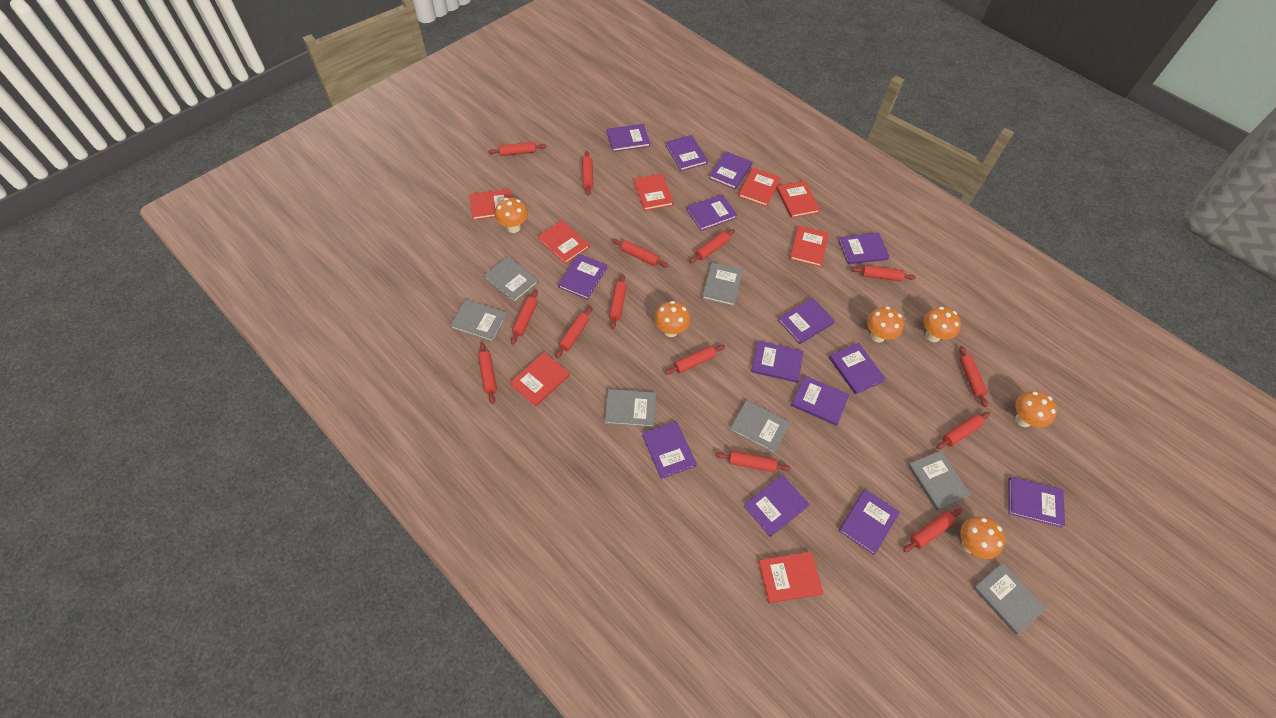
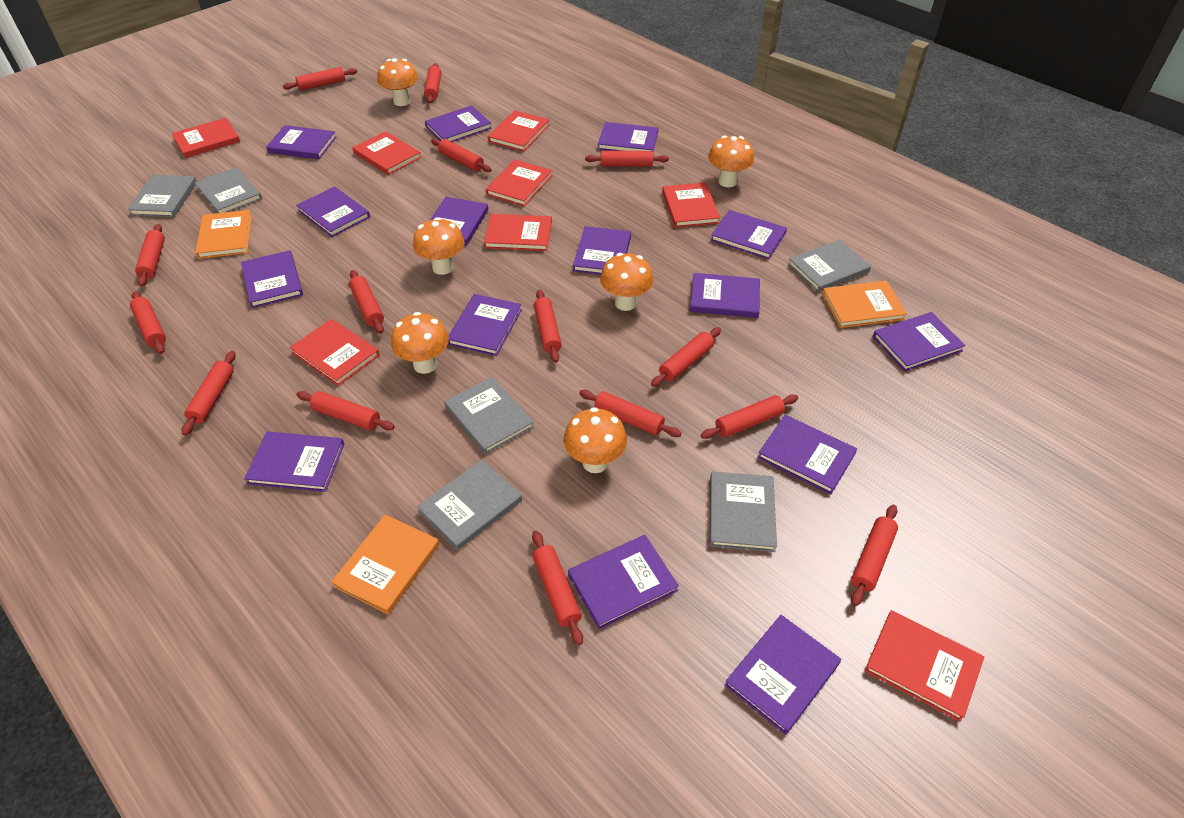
grey book: 7 -> 6
orange book: 0 -> 3
purple book: 14 -> 15
red rolling pin: 14 -> 15

